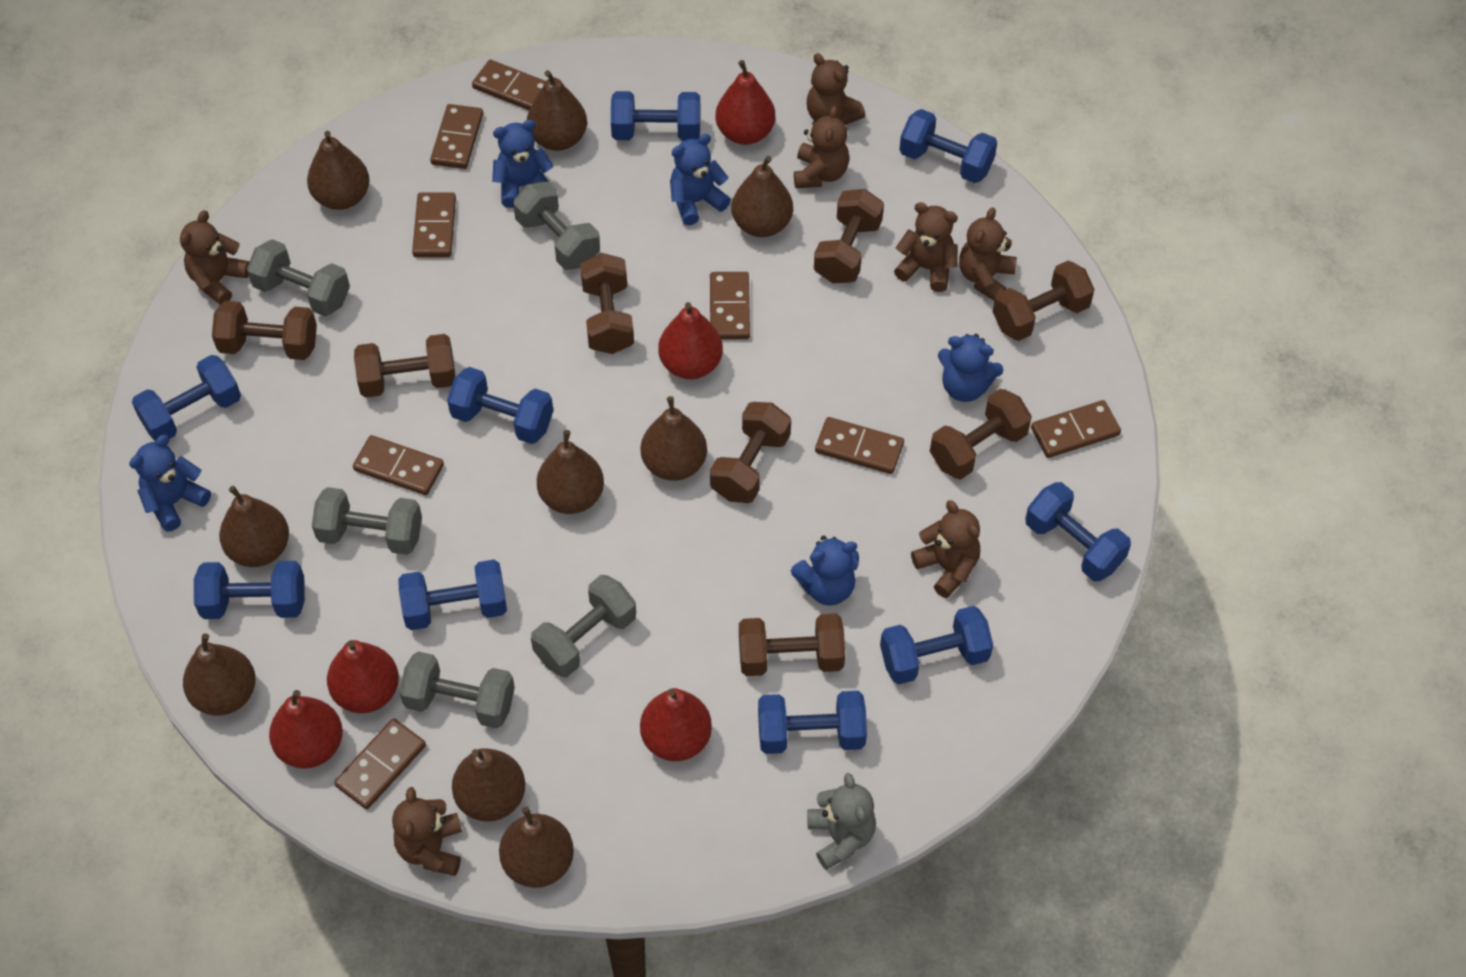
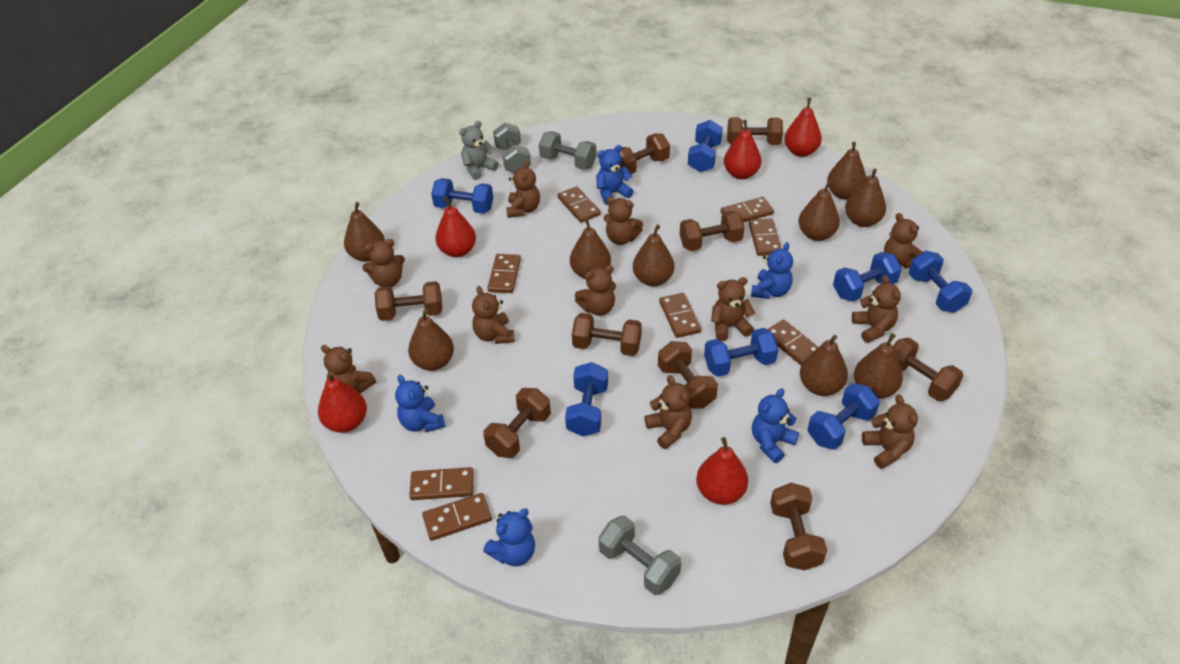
blue dumbbell: 9 -> 7
brown dumbbell: 8 -> 9
brown teddy bear: 7 -> 11
grey dumbbell: 5 -> 3

